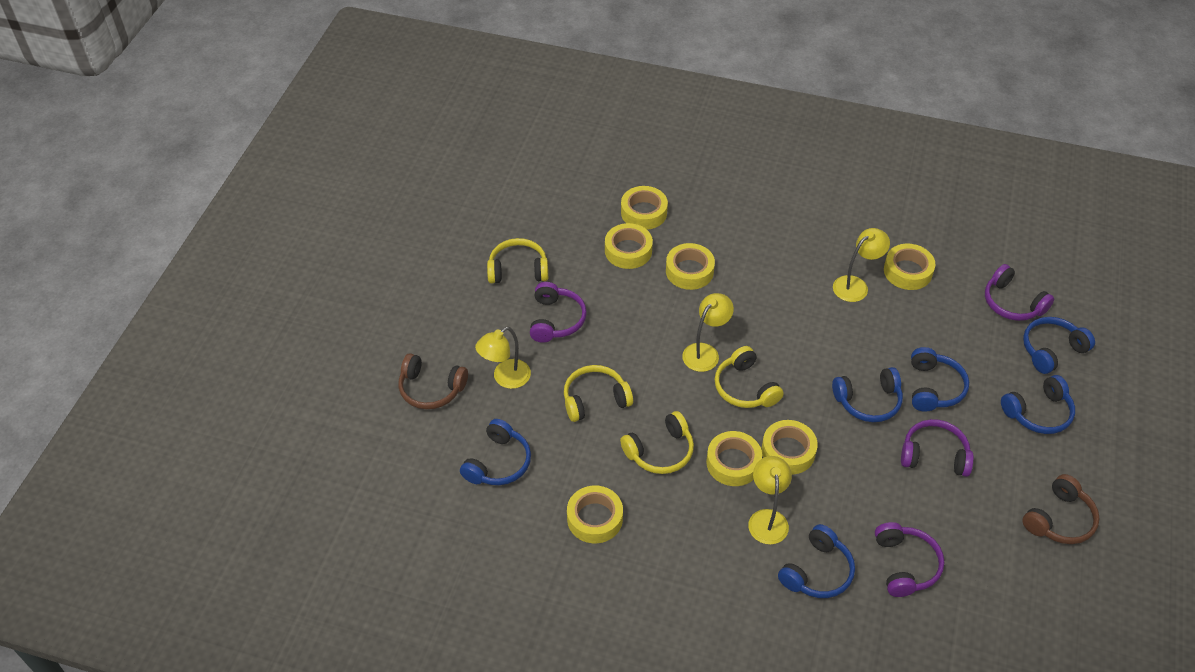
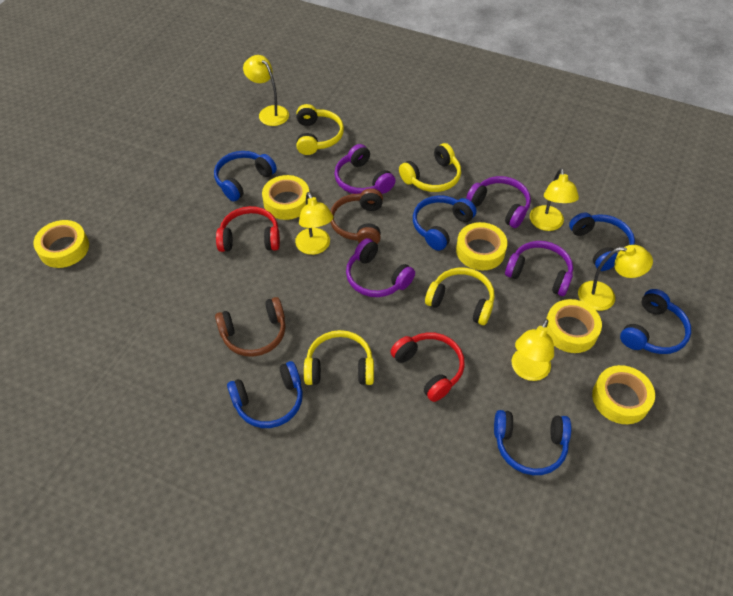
red headphones: 0 -> 2
yellow lamp: 4 -> 5
yellow tape: 7 -> 5

